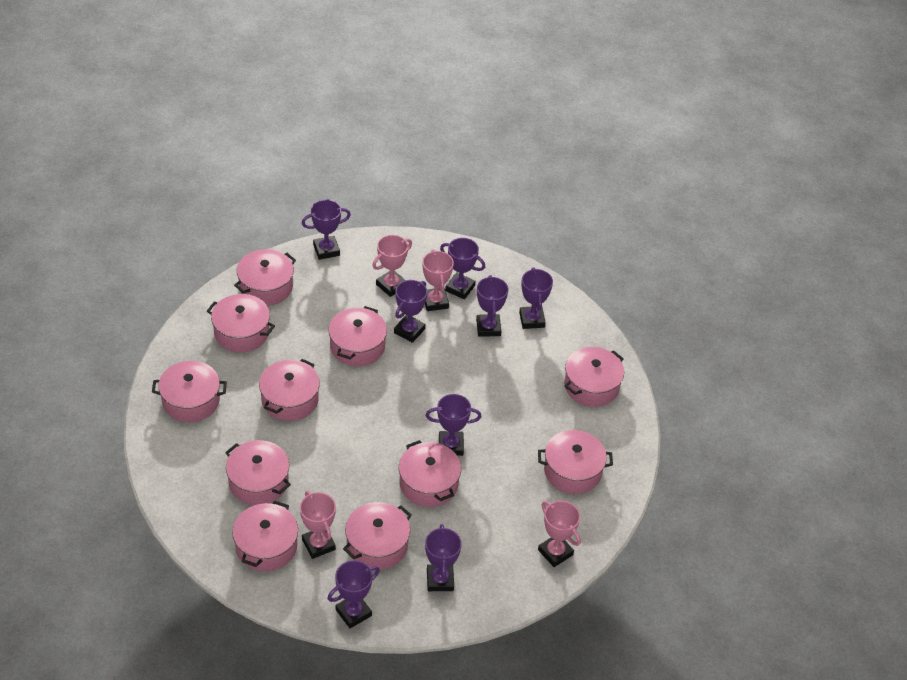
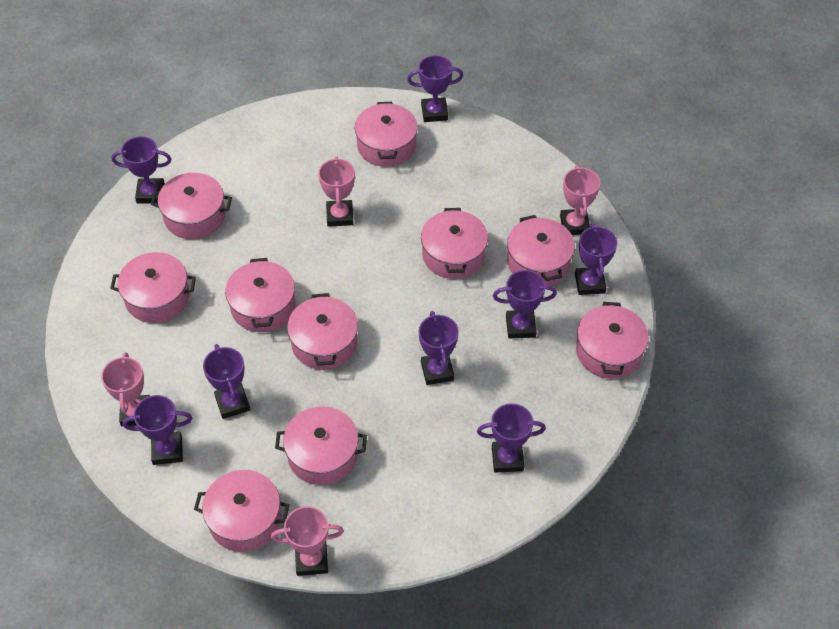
pink pot: 11 -> 10

